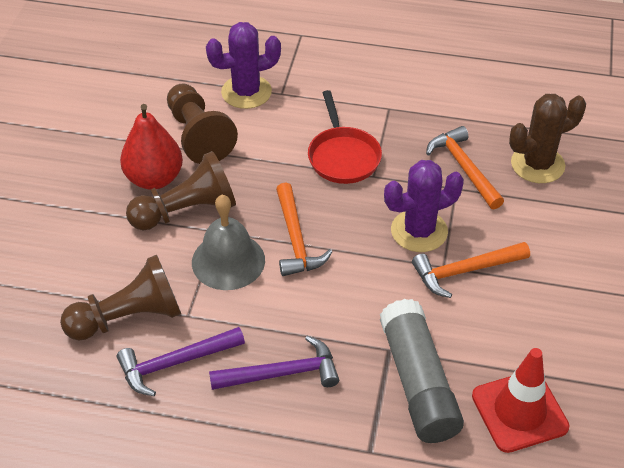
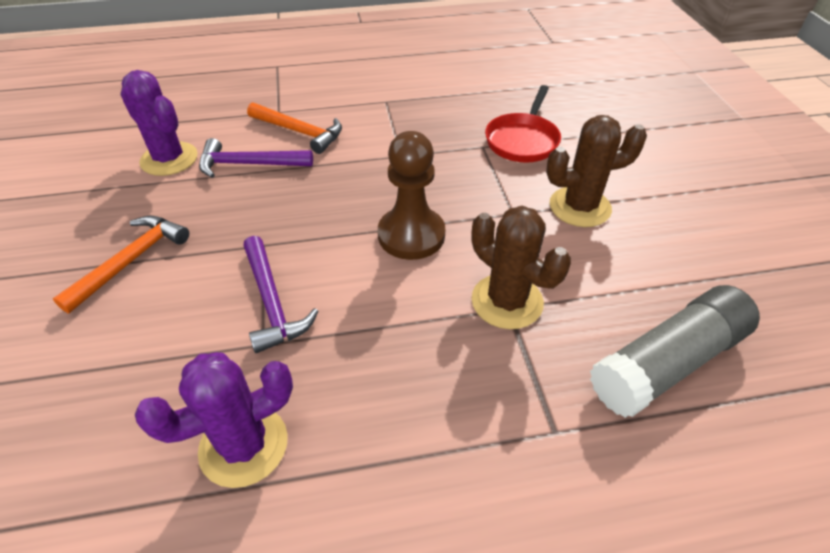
brown cactus: 1 -> 2
brown pawn: 3 -> 1
grey bell: 1 -> 0
orange hammer: 3 -> 2
red pear: 1 -> 0
red traffic cone: 1 -> 0

